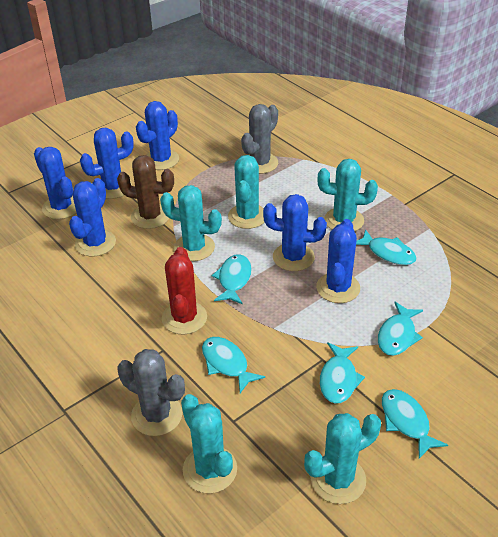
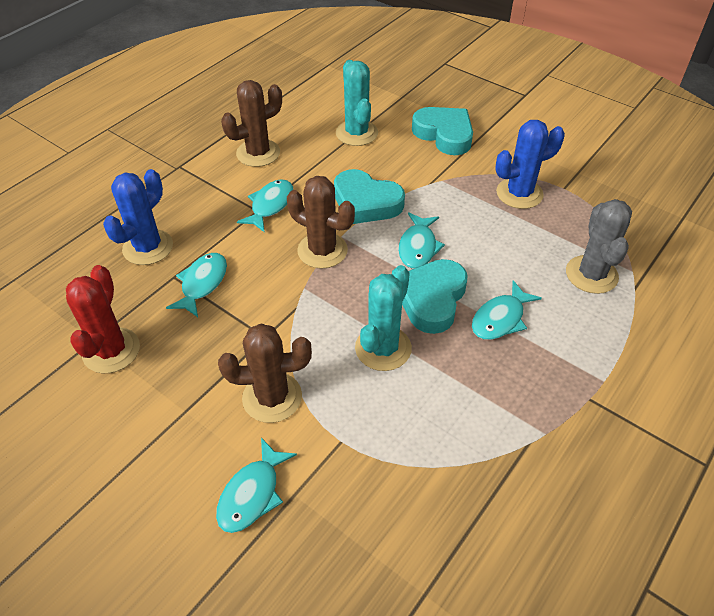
blue cactus: 6 -> 2
brown cactus: 1 -> 3
grey cactus: 2 -> 1
turquoise cactus: 5 -> 2
turquoise fish: 6 -> 5
turquoise heart: 0 -> 3

